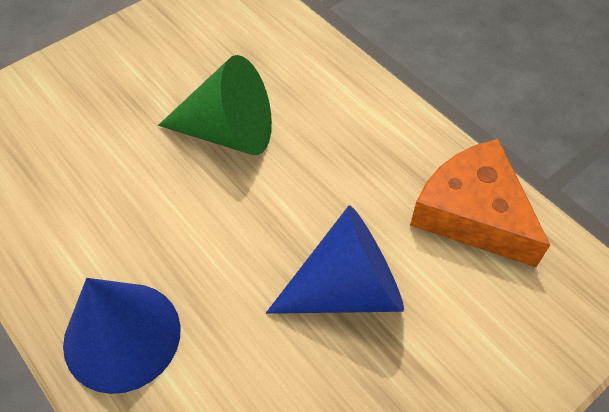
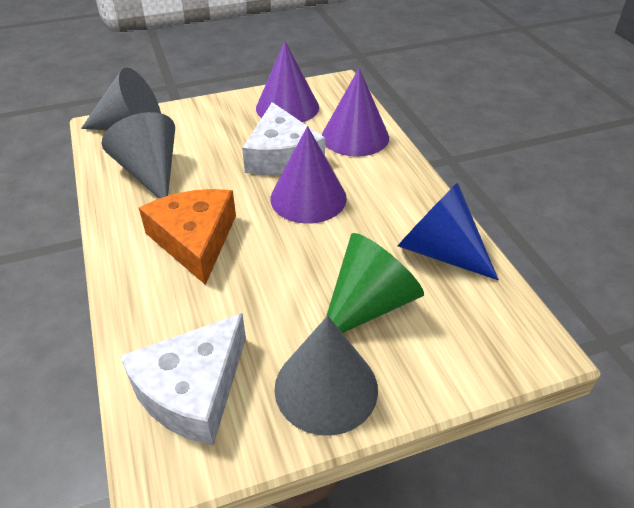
blue cone: 2 -> 1
grey cone: 0 -> 3
purple cone: 0 -> 3
white cheese: 0 -> 2

